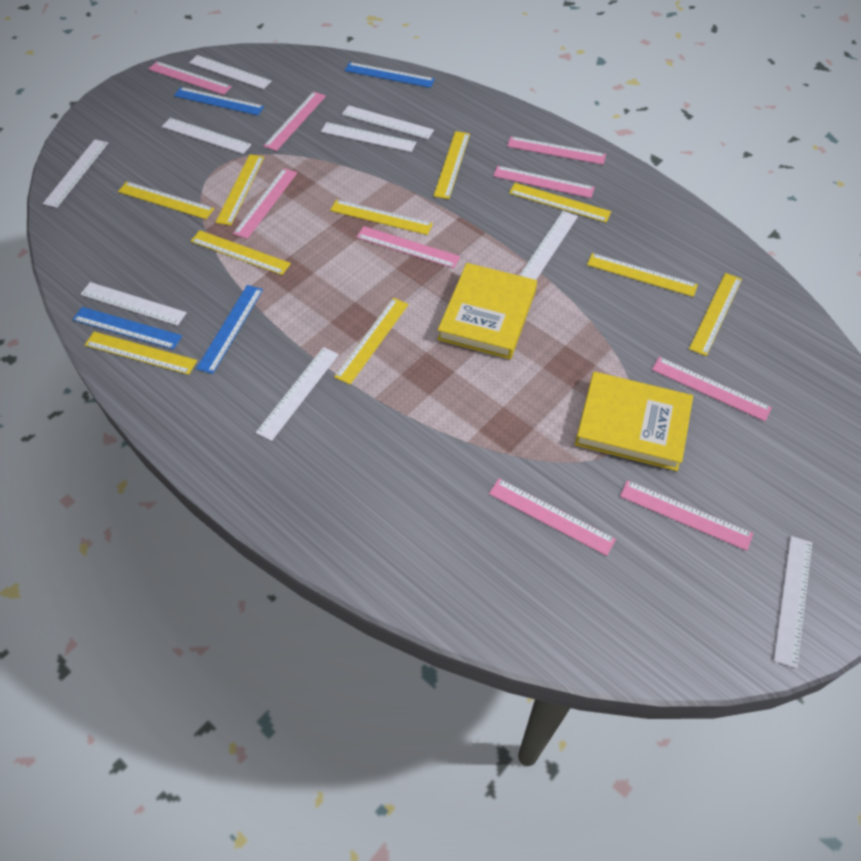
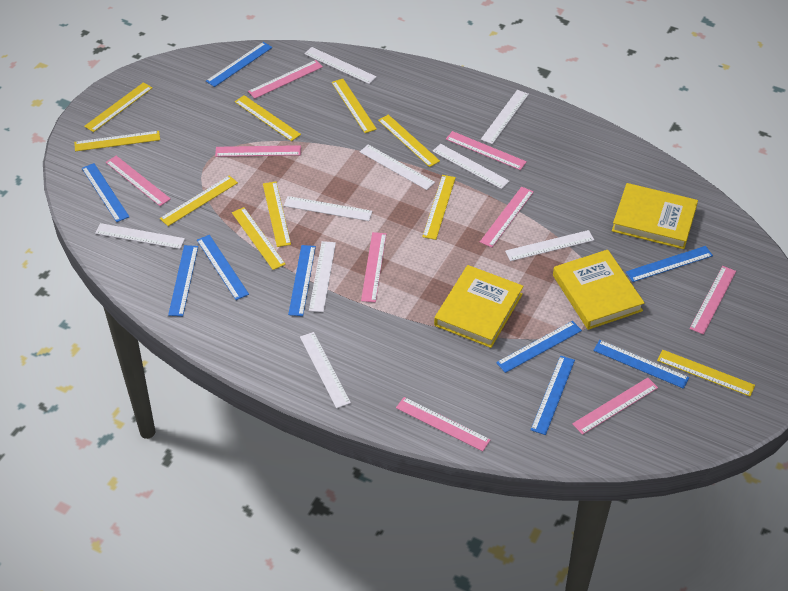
blue ruler: 4 -> 9
yellow book: 2 -> 3

